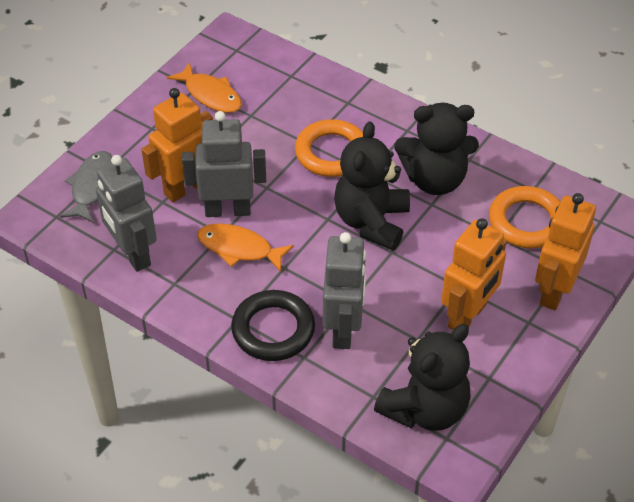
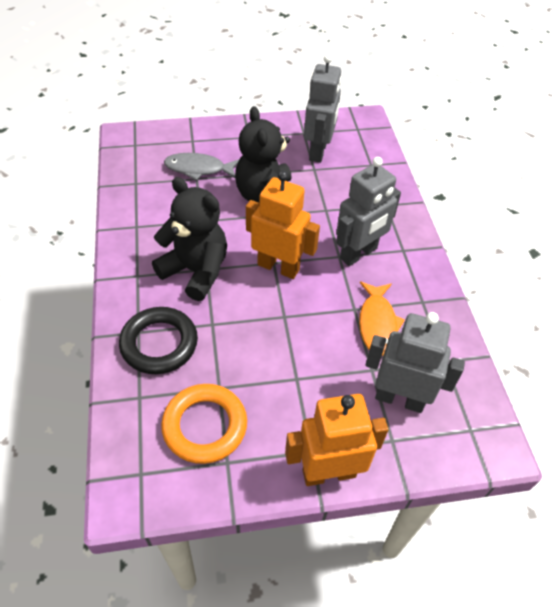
black teddy bear: 3 -> 2
orange fish: 2 -> 1
orange ring: 2 -> 1
orange robot: 3 -> 2

